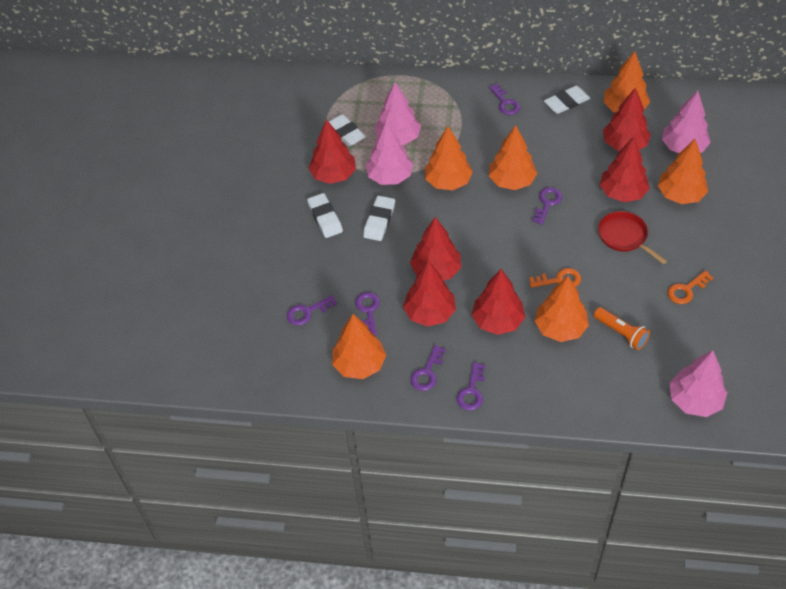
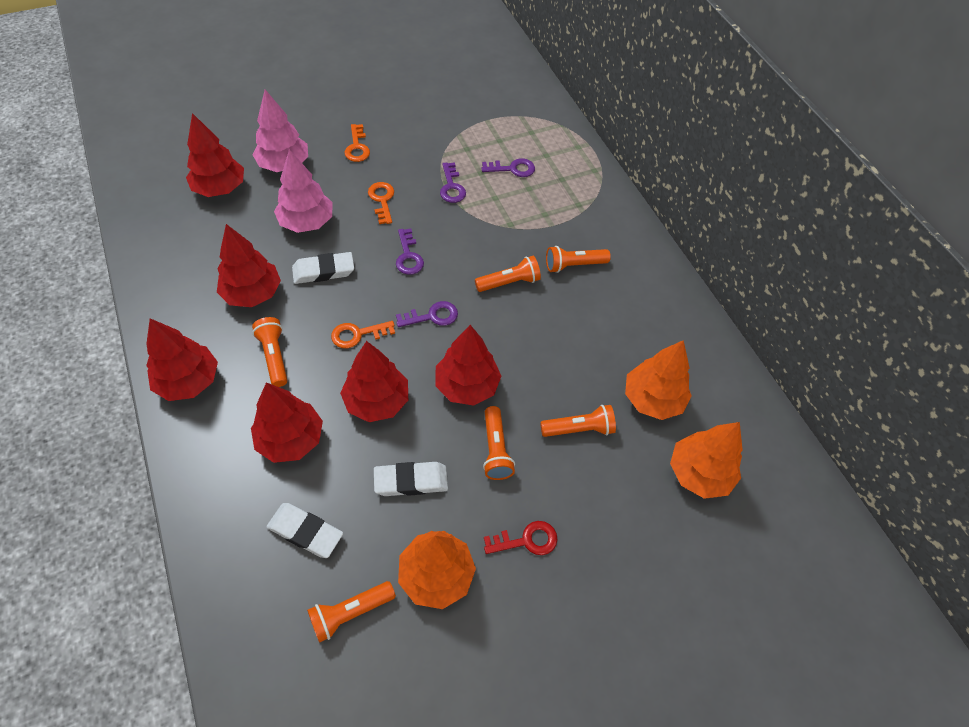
orange flashlight: 1 -> 6
orange key: 2 -> 3
orange tree: 6 -> 3
pink tree: 4 -> 2
purple key: 6 -> 4
red key: 0 -> 1
red pan: 1 -> 0
white eraser: 4 -> 3

